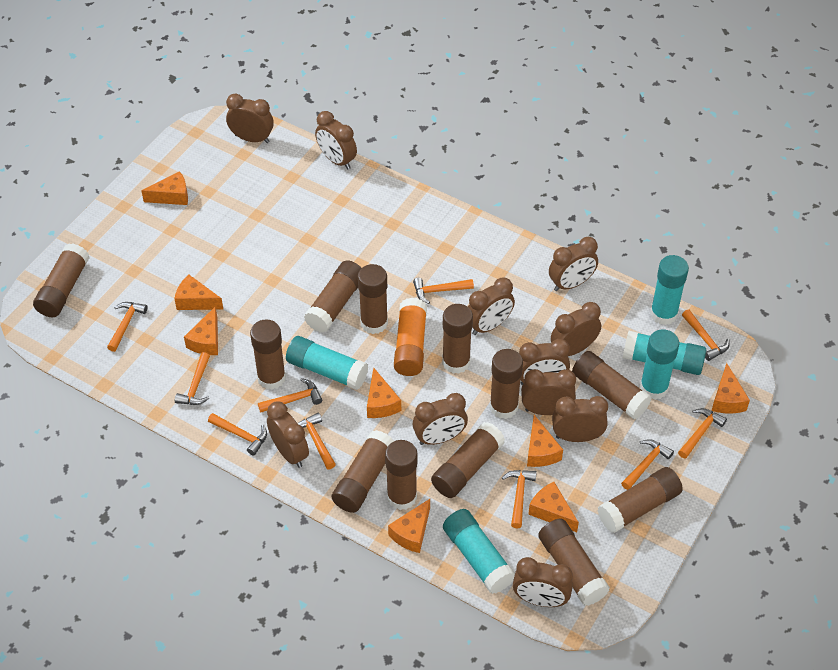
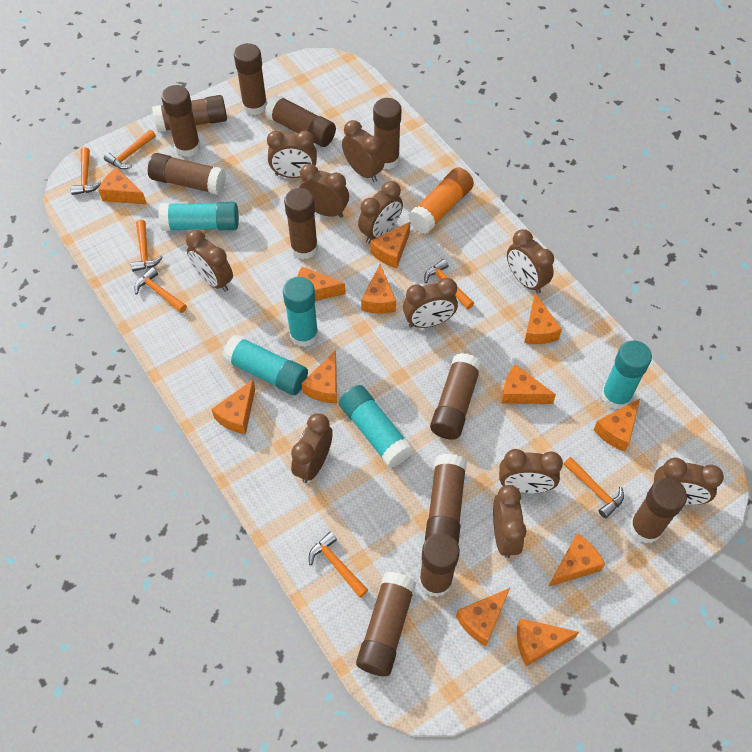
orange cheese: 8 -> 12
orange hammer: 10 -> 7

